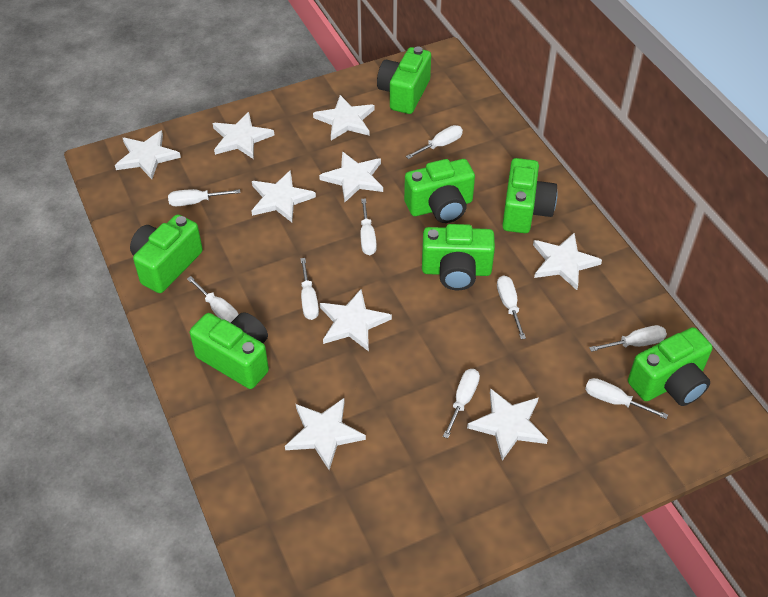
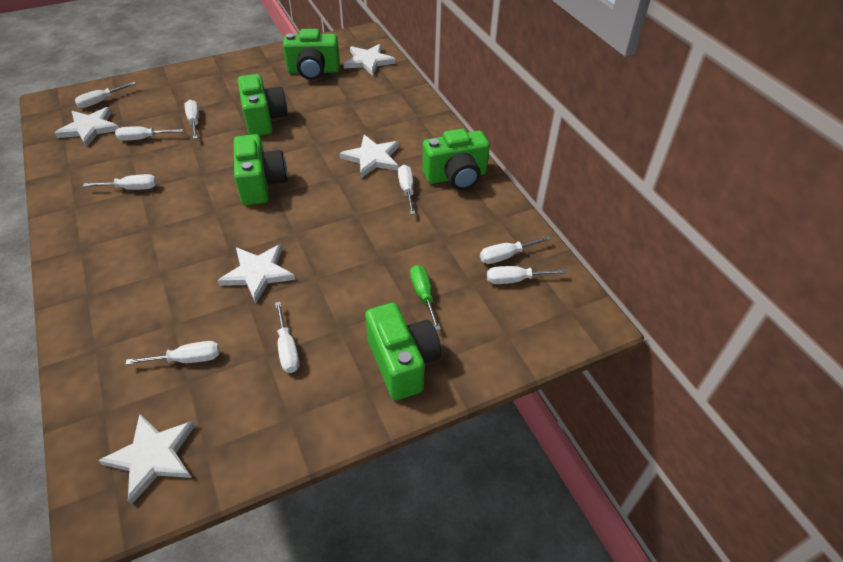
green camera: 7 -> 5
green screwdriver: 0 -> 1
white star: 9 -> 5

